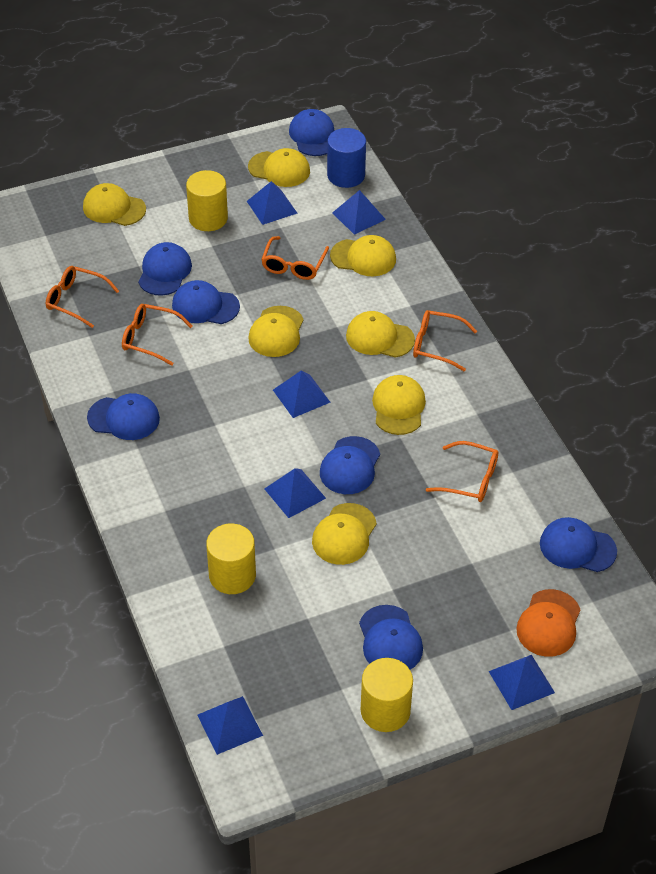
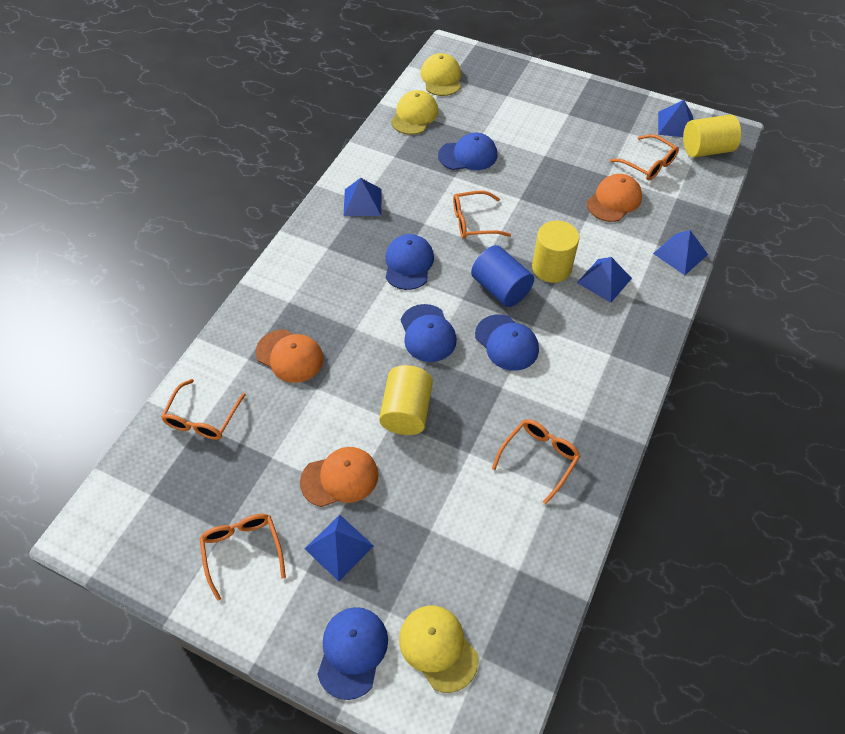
blue cap: 7 -> 5
blue pyramid: 6 -> 5
orange cap: 1 -> 3
yellow cap: 7 -> 3

